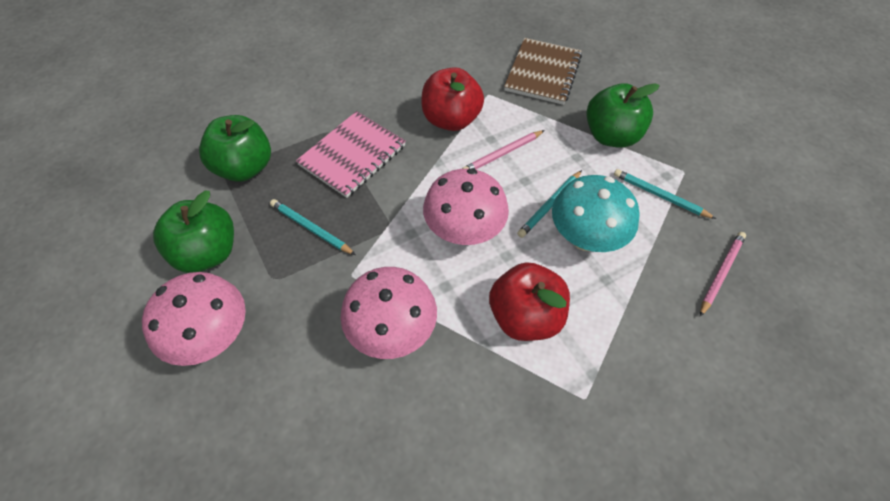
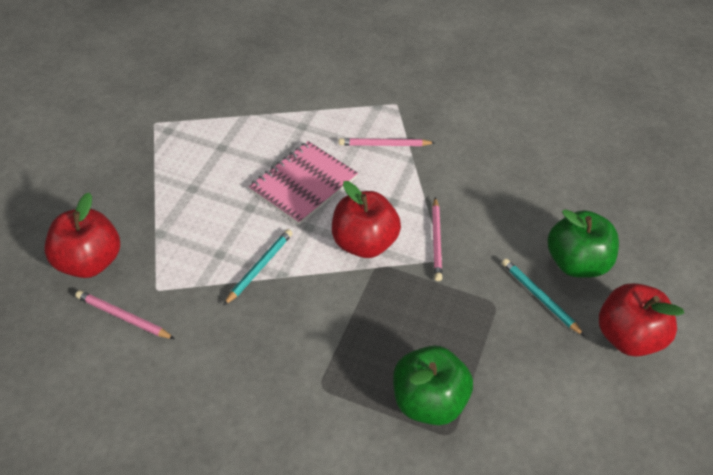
brown notebook: 1 -> 0
green apple: 3 -> 2
pink mushroom: 3 -> 0
pink pencil: 2 -> 3
red apple: 2 -> 3
turquoise mushroom: 1 -> 0
turquoise pencil: 3 -> 2

